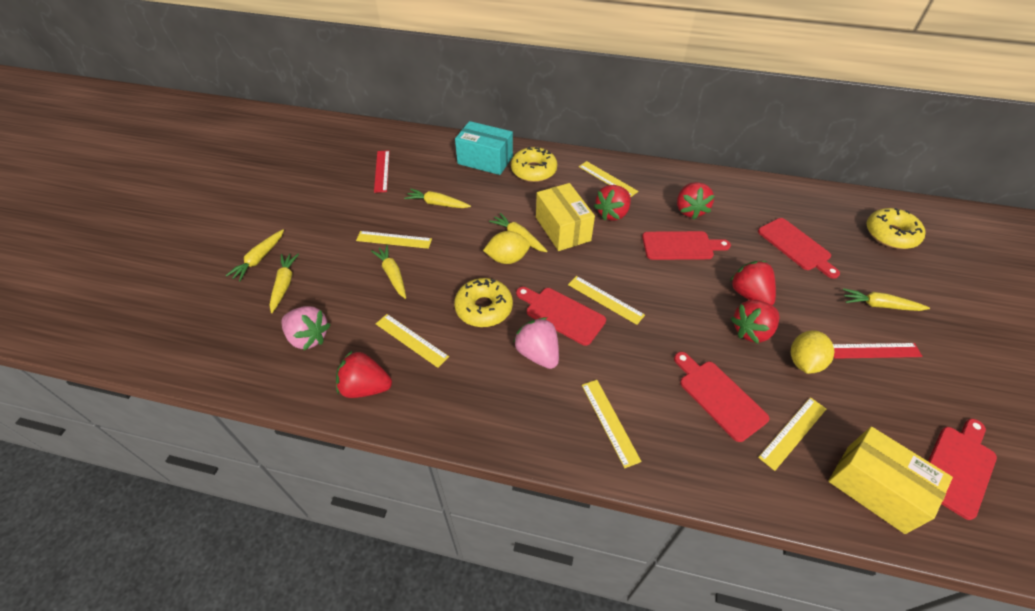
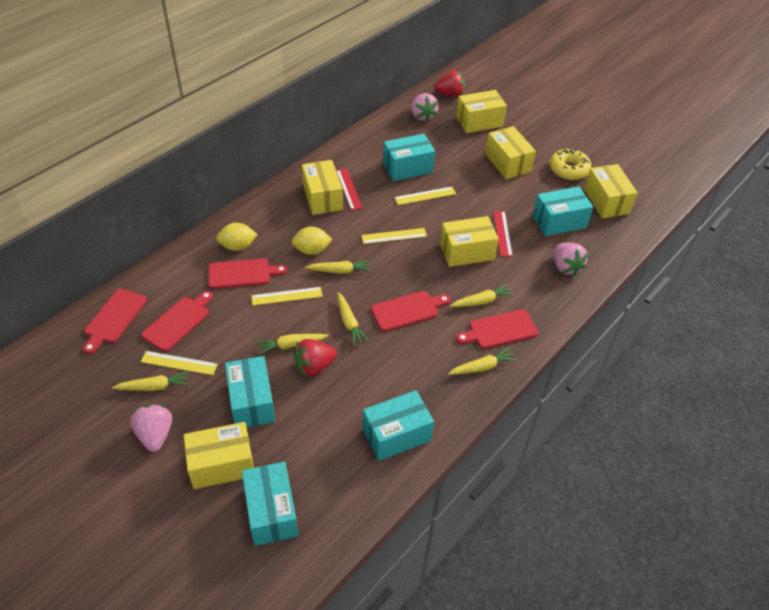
pink strawberry: 2 -> 3
red strawberry: 5 -> 2
turquoise box: 1 -> 5
yellow box: 2 -> 6
yellow donut: 3 -> 1
yellow ruler: 6 -> 4

